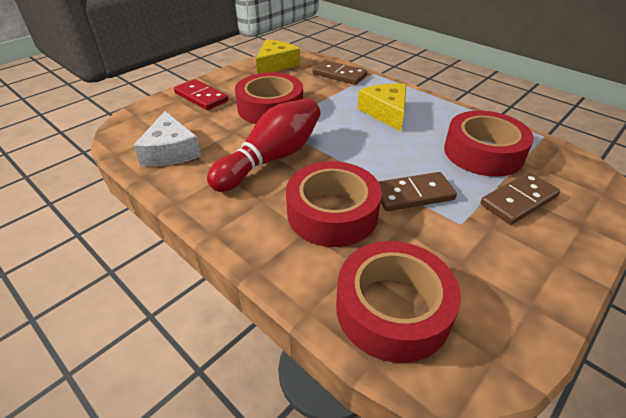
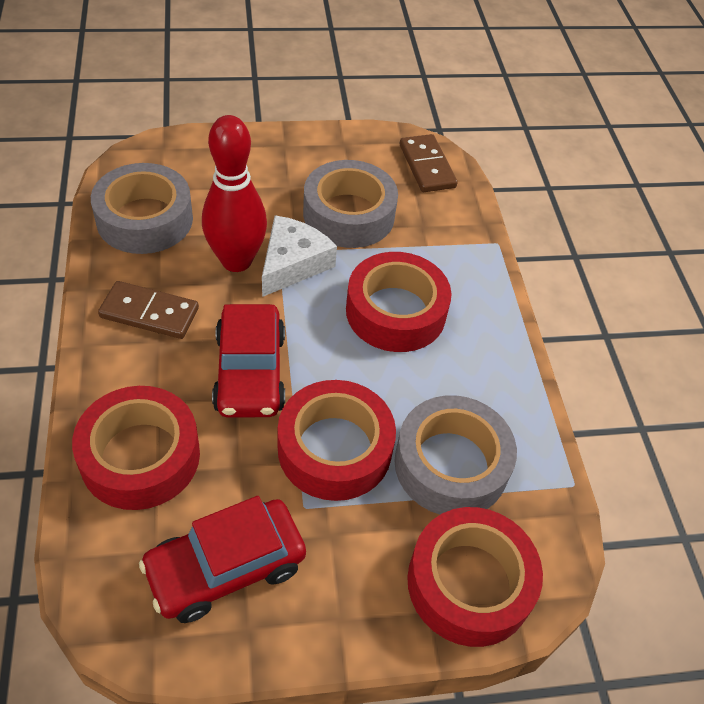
brown domino: 3 -> 2
grey tape: 0 -> 3
red car: 0 -> 2
red domino: 1 -> 0
yellow cheese: 2 -> 0

